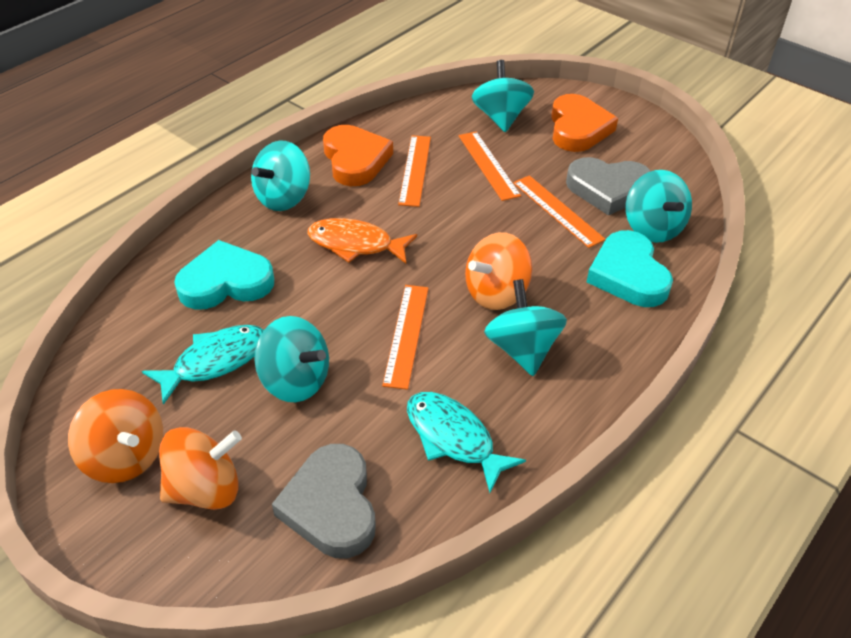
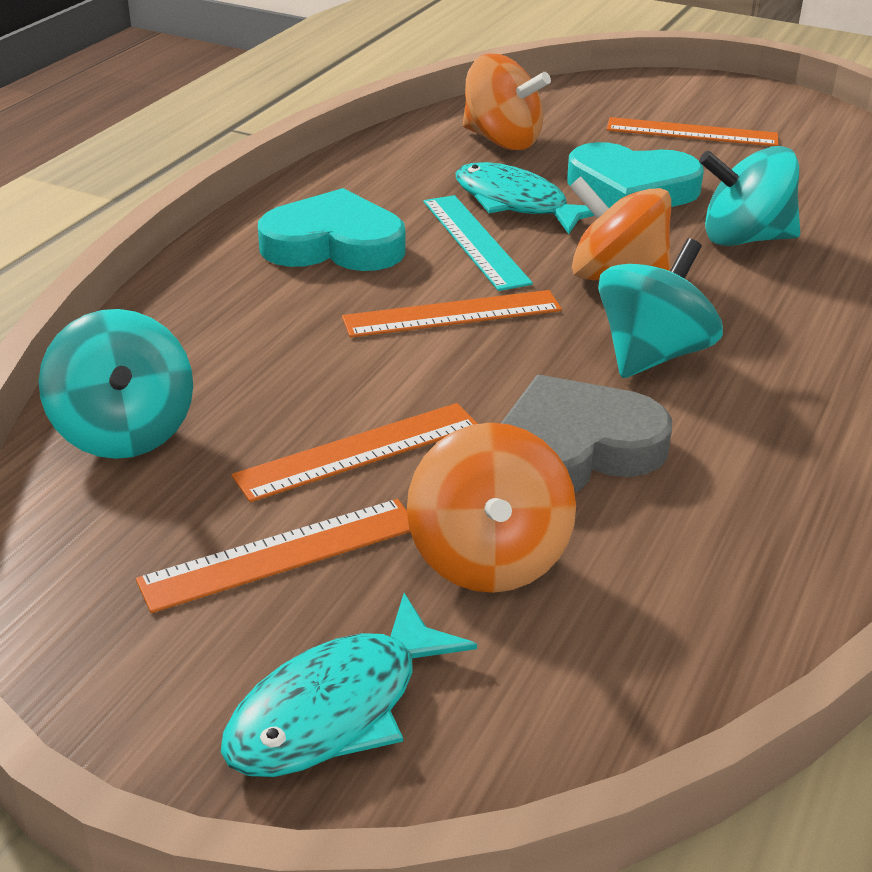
grey heart: 2 -> 1
orange fish: 1 -> 0
orange heart: 2 -> 0
turquoise ruler: 0 -> 1
turquoise spinning top: 5 -> 3

